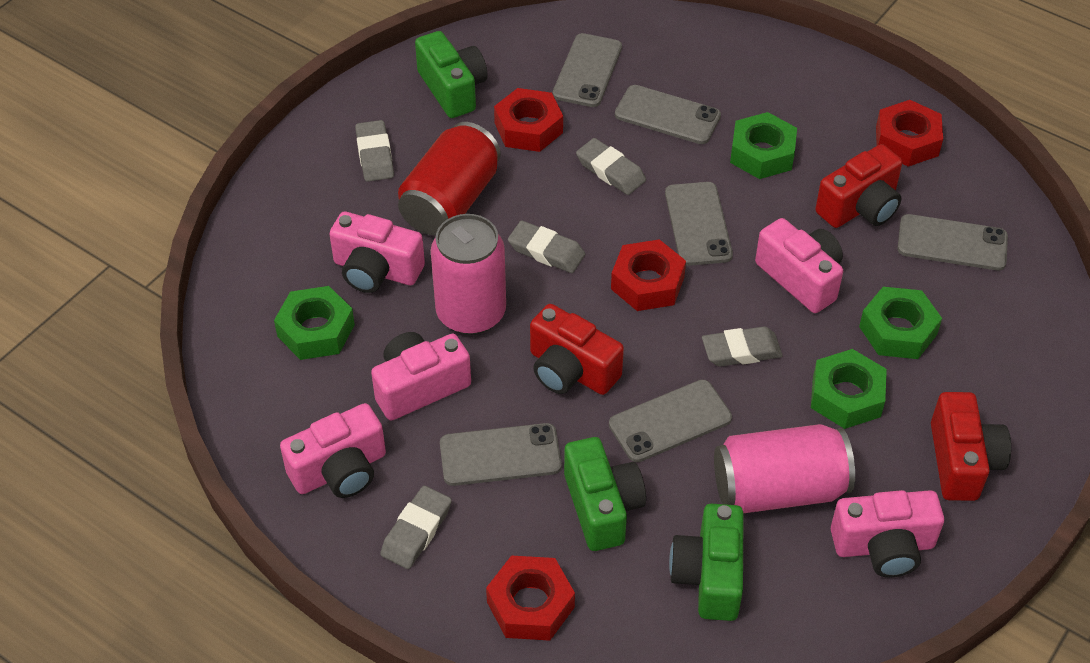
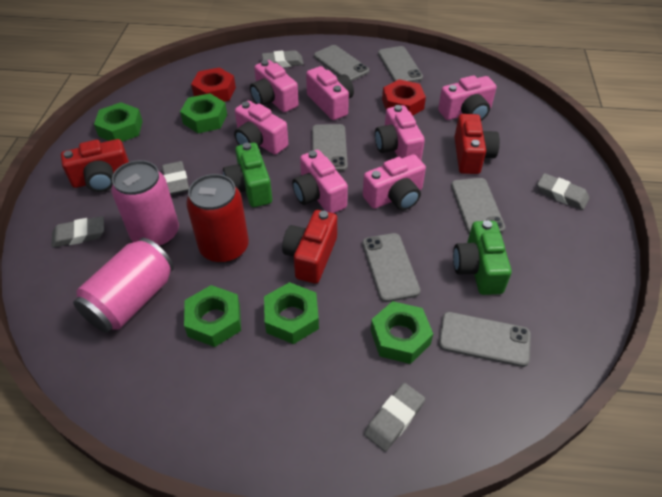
green camera: 3 -> 2
green nut: 4 -> 5
pink camera: 5 -> 7
red nut: 4 -> 2

